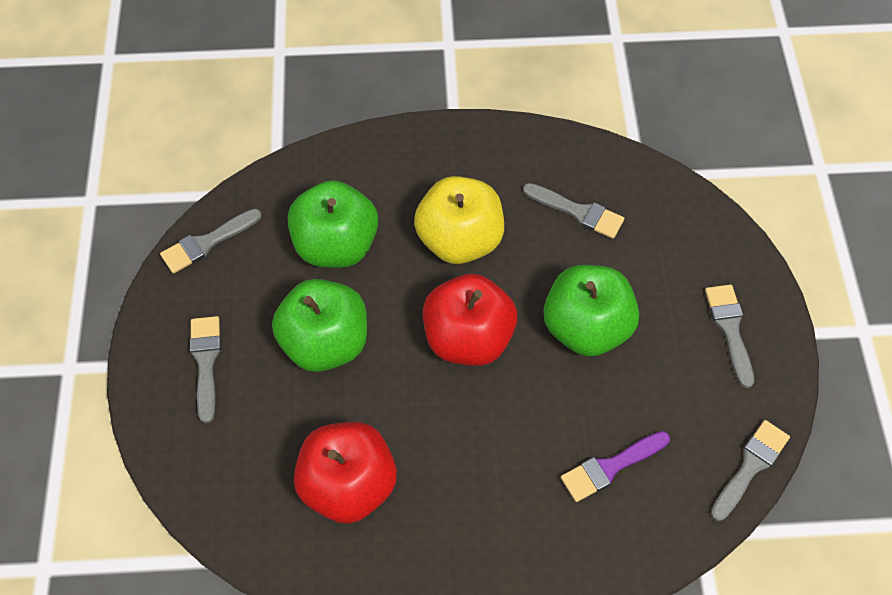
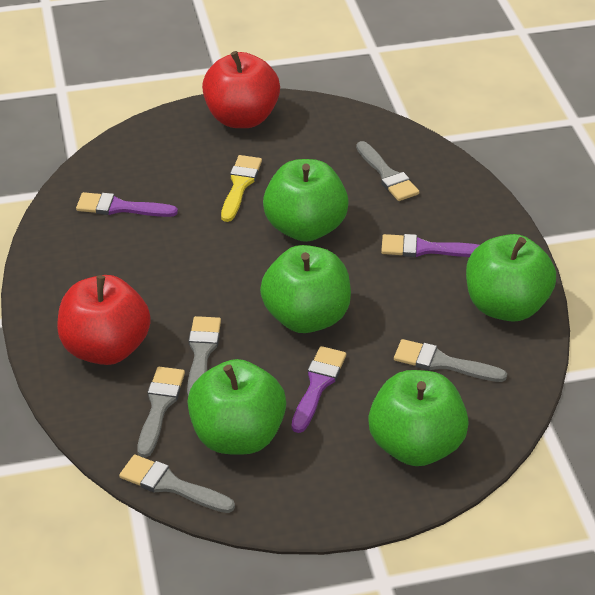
green apple: 3 -> 5
purple brush: 1 -> 3
yellow apple: 1 -> 0
yellow brush: 0 -> 1

